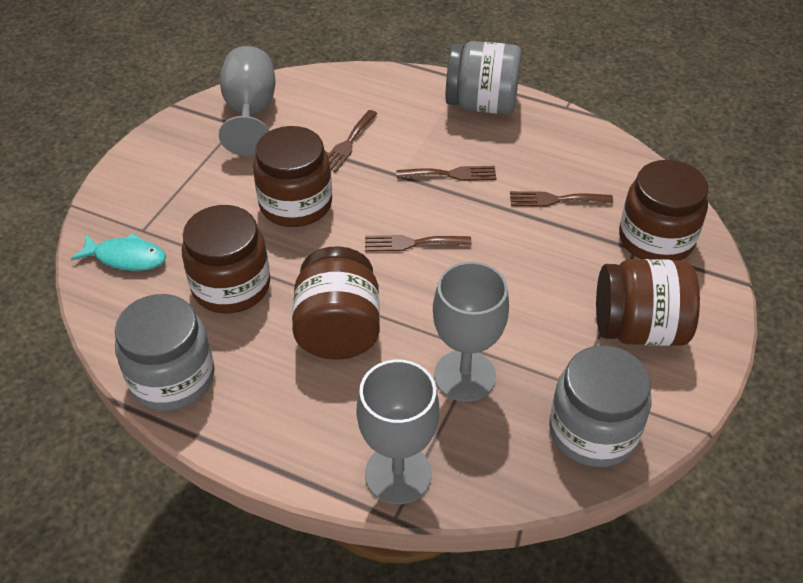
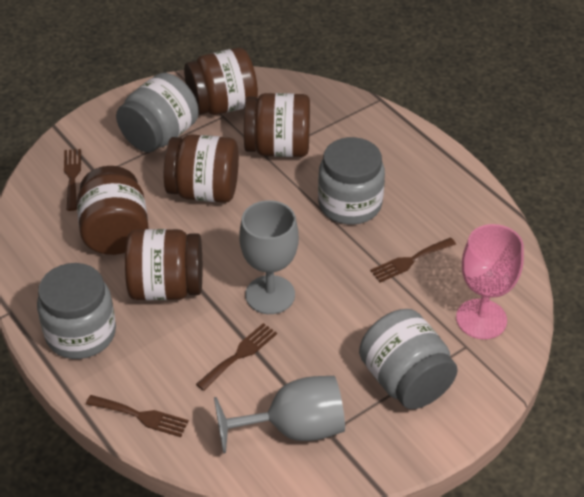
grey goblet: 3 -> 2
grey jar: 3 -> 4
pink goblet: 0 -> 1
turquoise fish: 1 -> 0

